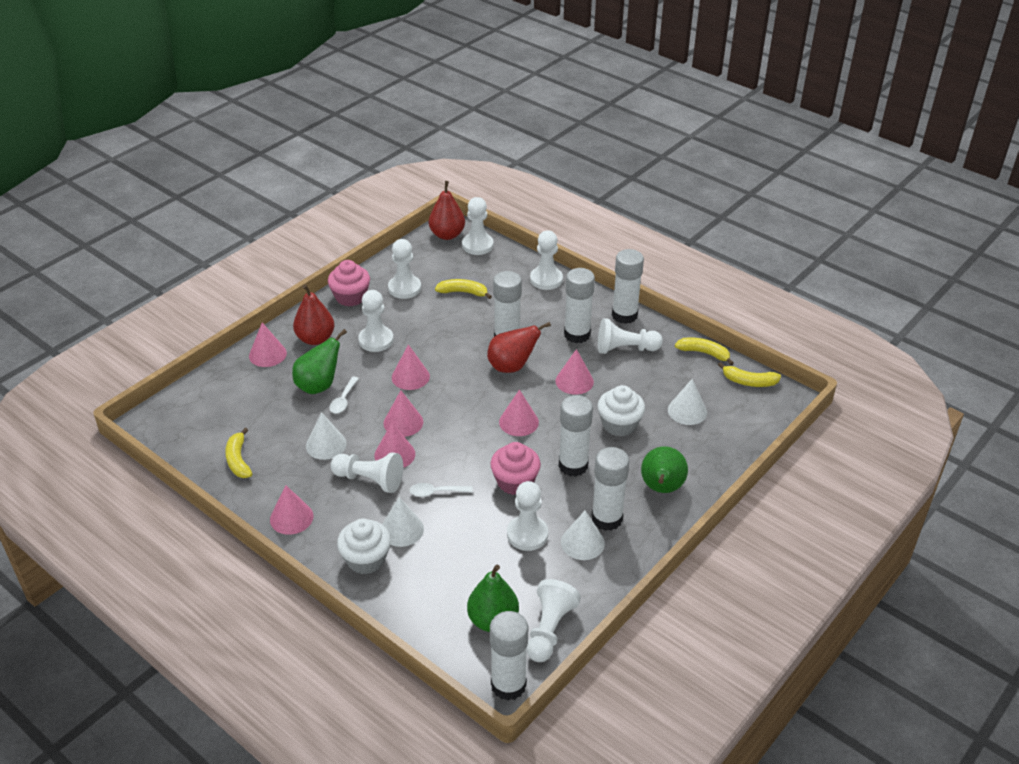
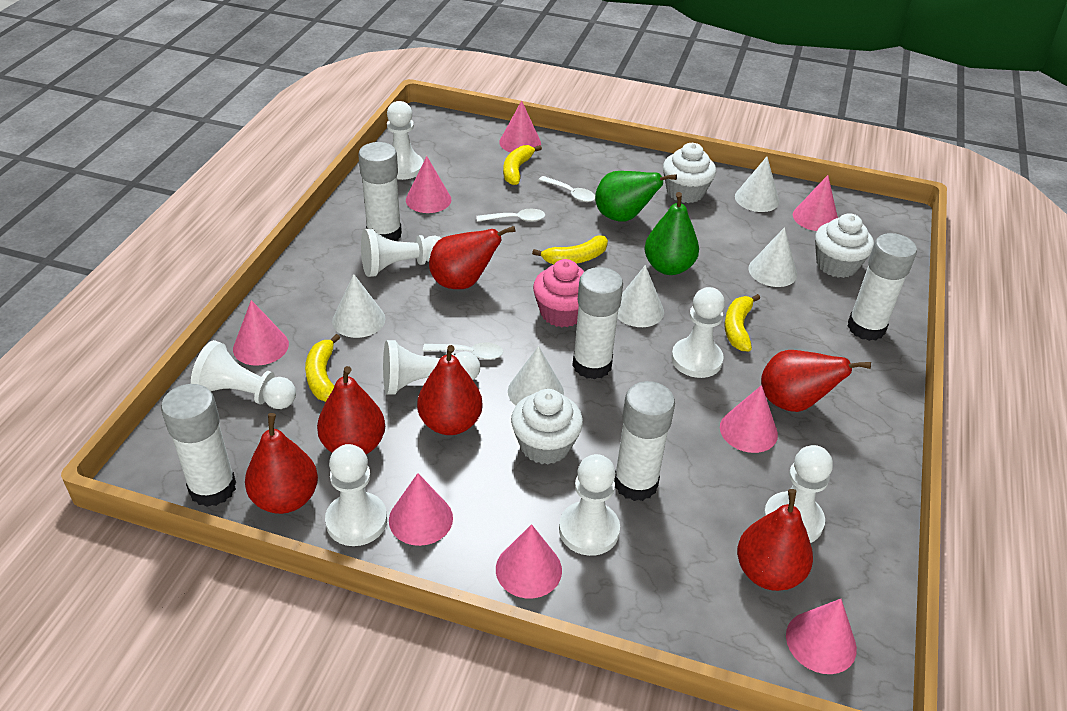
green pear: 3 -> 2
pink cone: 7 -> 8
pink cupcake: 2 -> 1
red pear: 3 -> 6
white cone: 4 -> 5
white cupcake: 2 -> 3
white glue stick: 6 -> 5
white spoon: 2 -> 3

